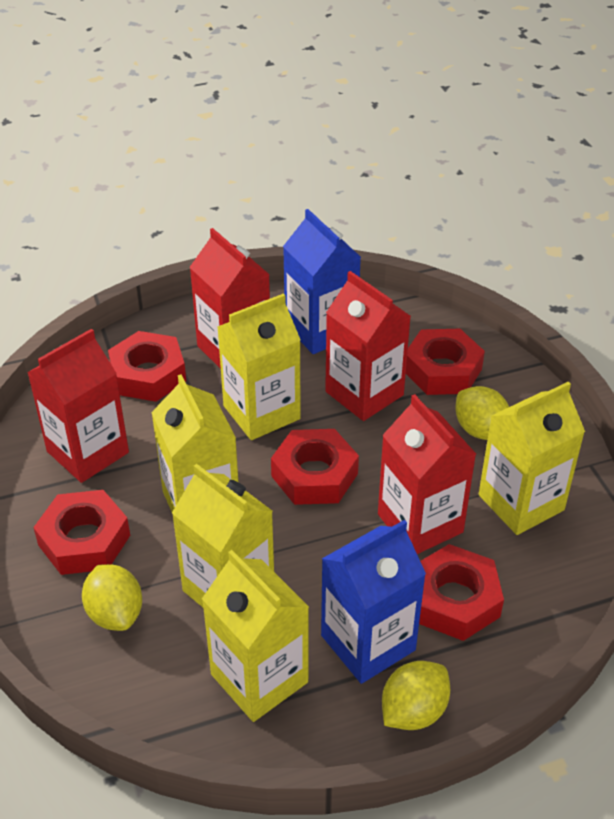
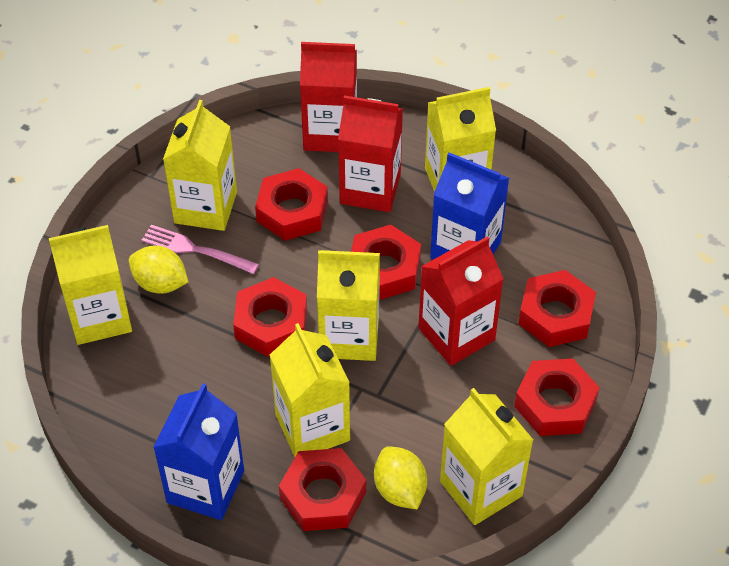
pink fork: 0 -> 1
red carton: 4 -> 3
red nut: 5 -> 6
yellow carton: 5 -> 6
yellow lemon: 3 -> 2

